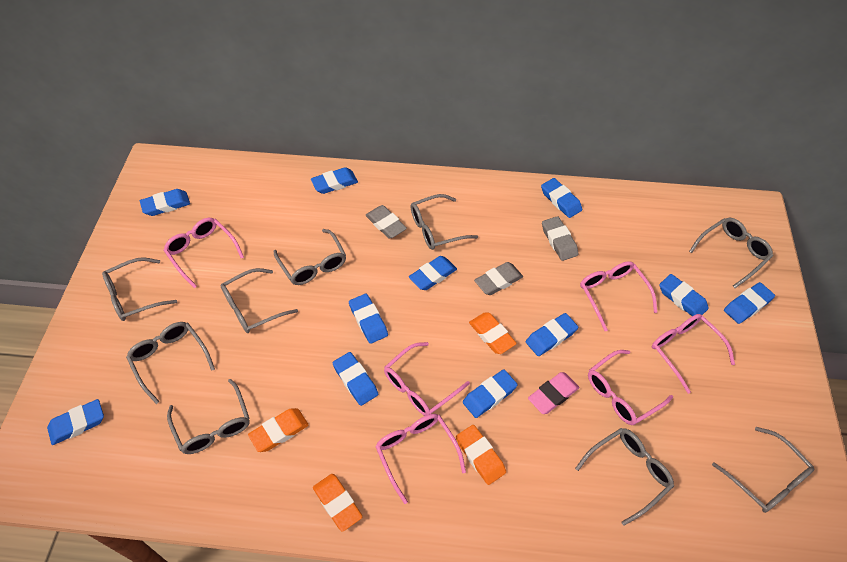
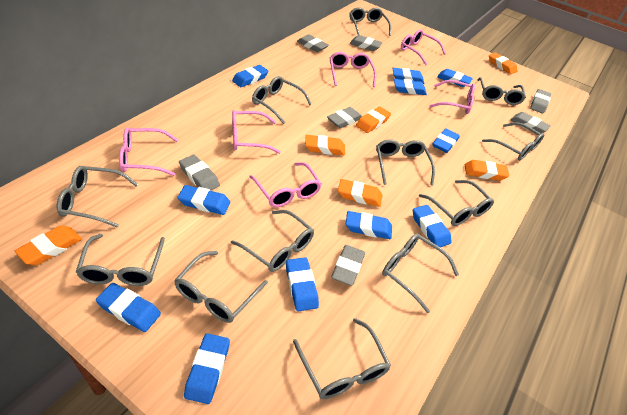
grey eraser: 3 -> 7
grey glasses: 9 -> 12
orange eraser: 4 -> 6
pink eraser: 1 -> 0

